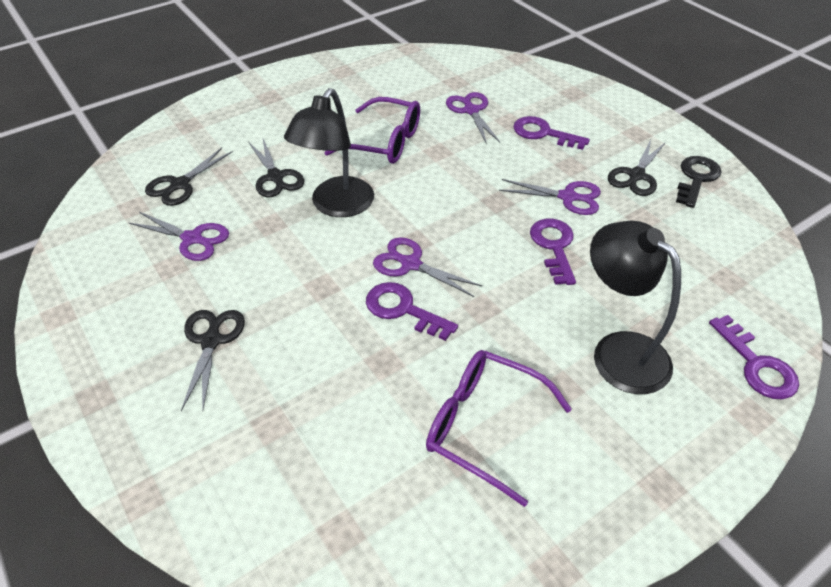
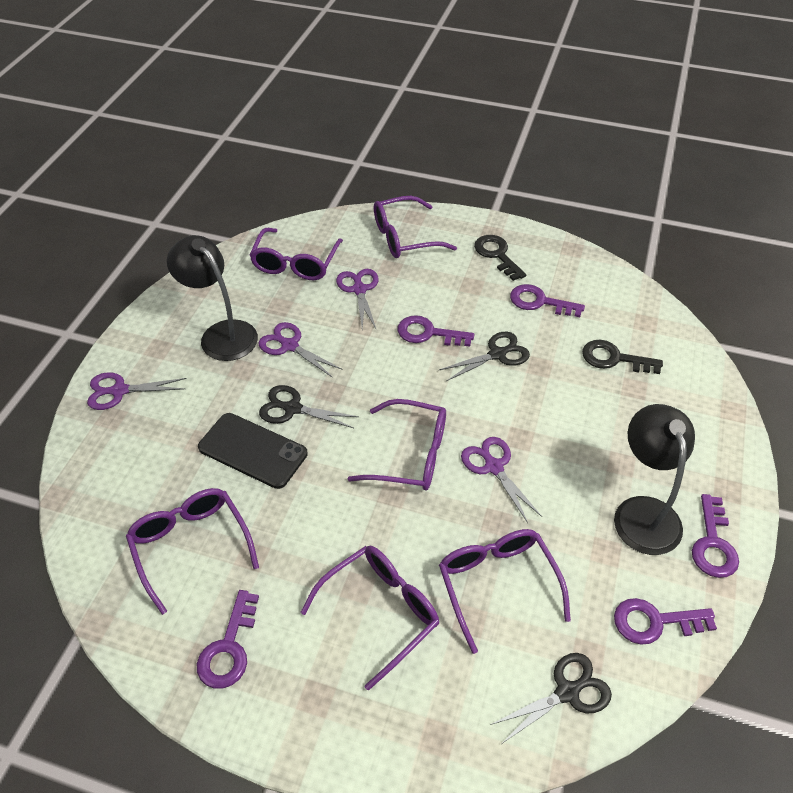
black key: 1 -> 2
black phone: 0 -> 1
black scissors: 4 -> 3
purple glasses: 2 -> 6
purple key: 4 -> 5

